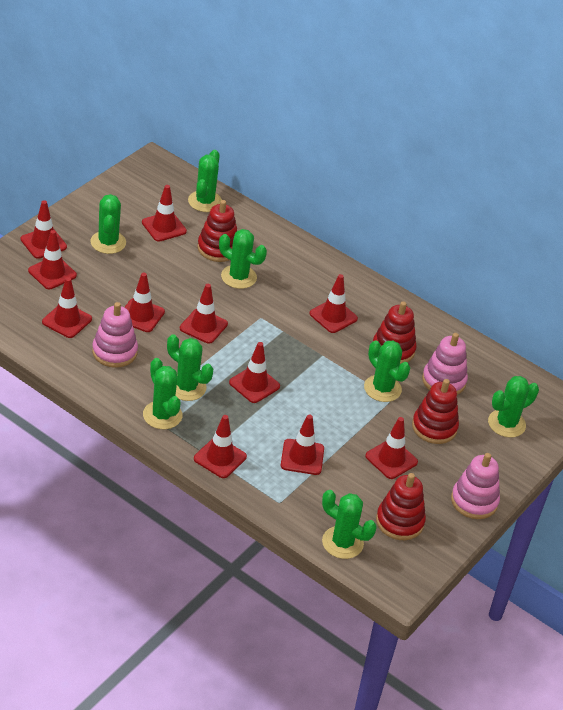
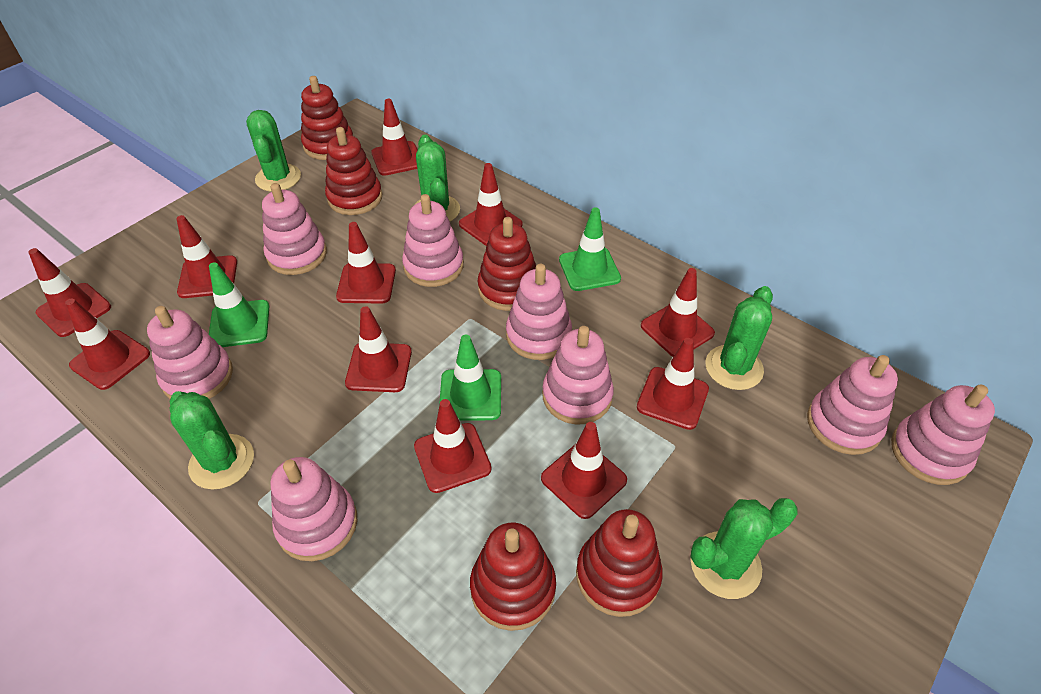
green cactus: 8 -> 5
green traffic cone: 0 -> 3
pink stacking toy: 3 -> 8
red stacking toy: 4 -> 5

